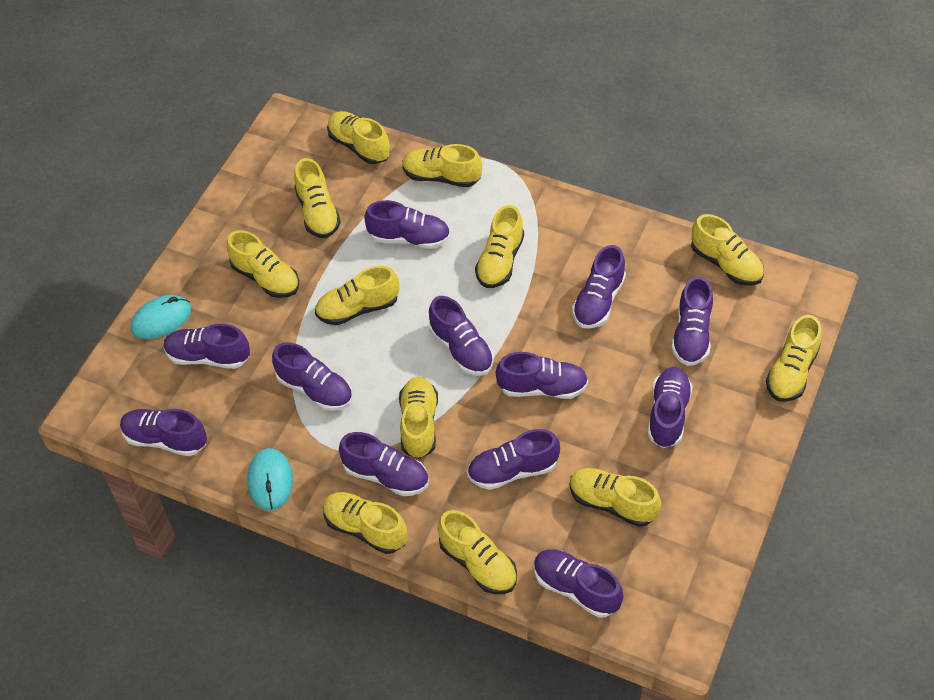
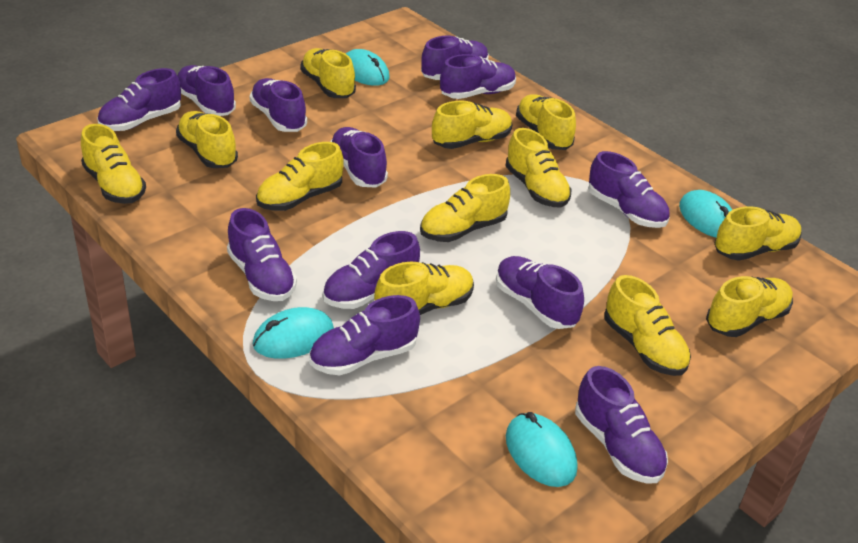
turquoise mouse: 2 -> 4

